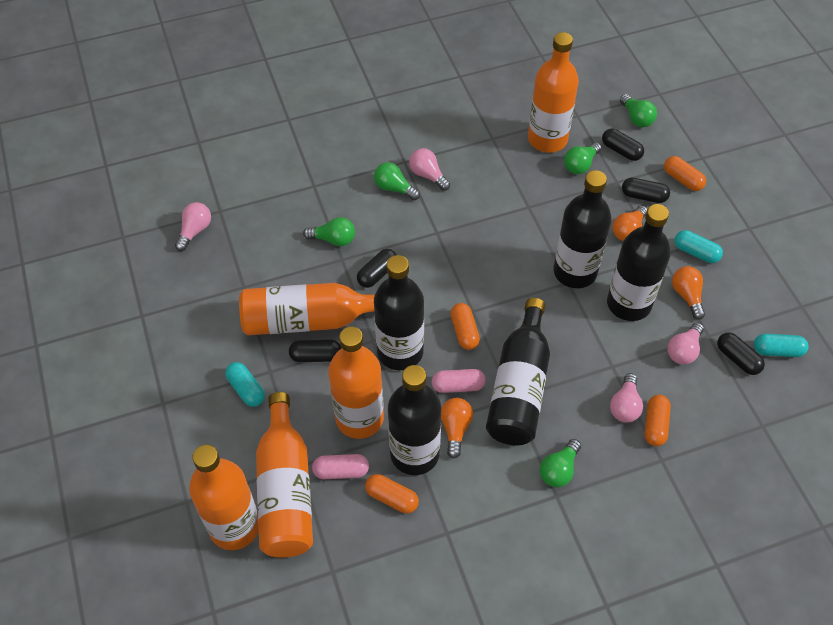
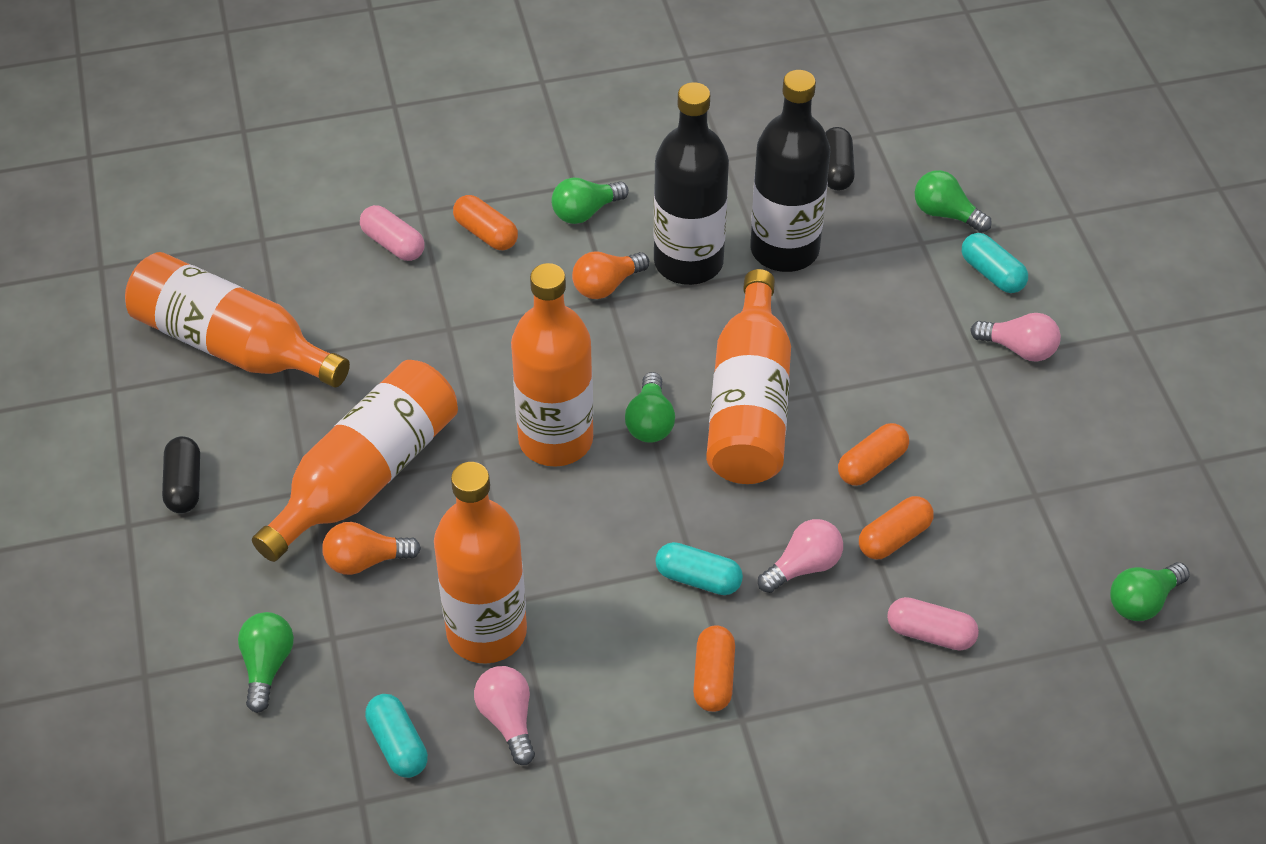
black bottle: 5 -> 2
black capsule: 5 -> 2
orange light bulb: 3 -> 2
pink light bulb: 4 -> 3

